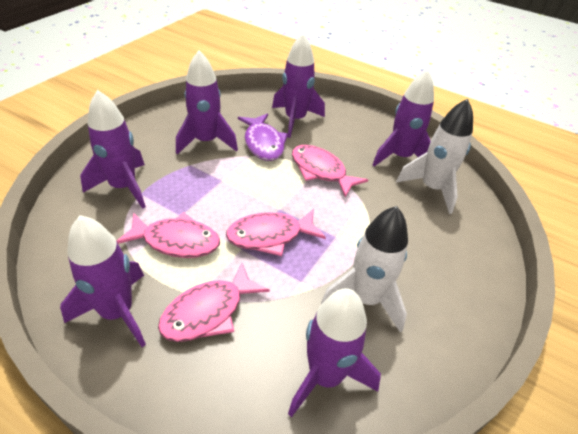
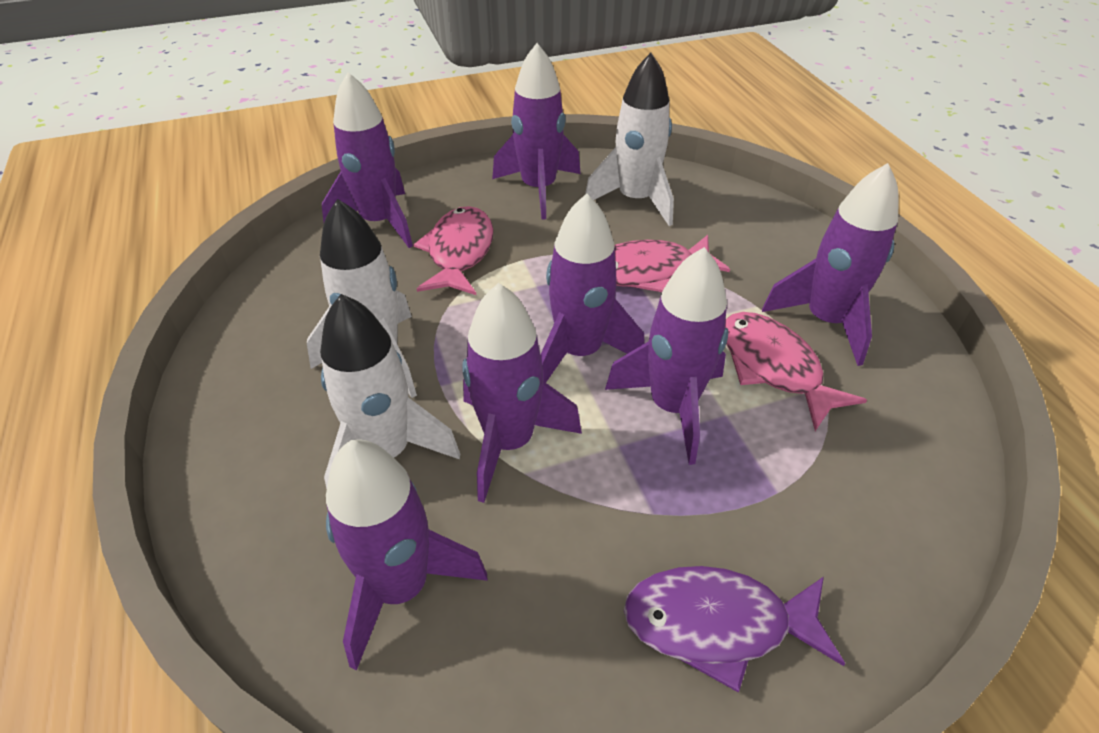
pink fish: 4 -> 3
purple rocket: 6 -> 7
white rocket: 2 -> 3

